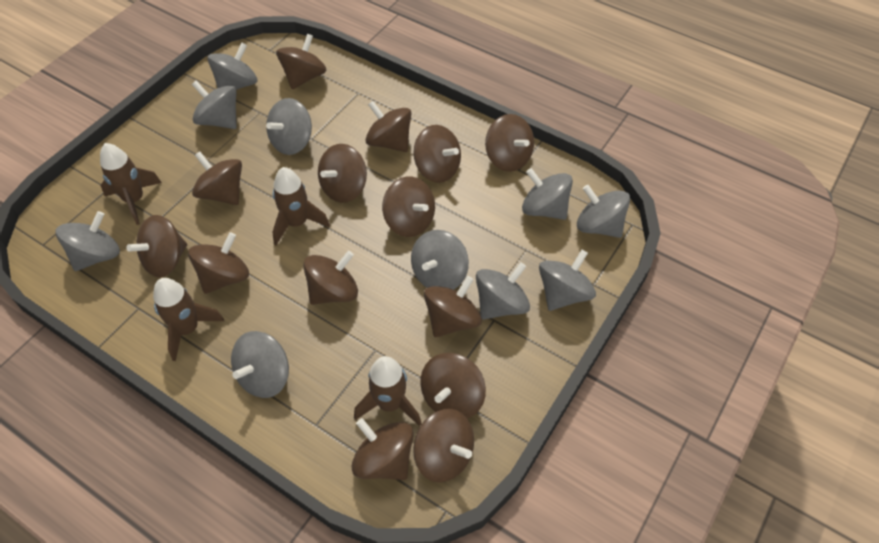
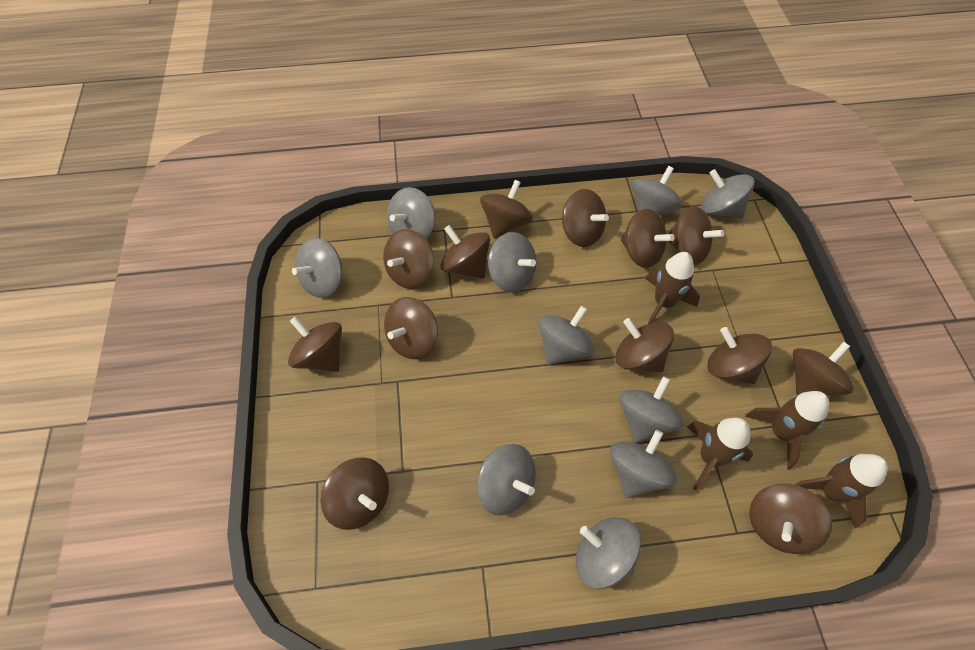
brown spinning top: 14 -> 13

